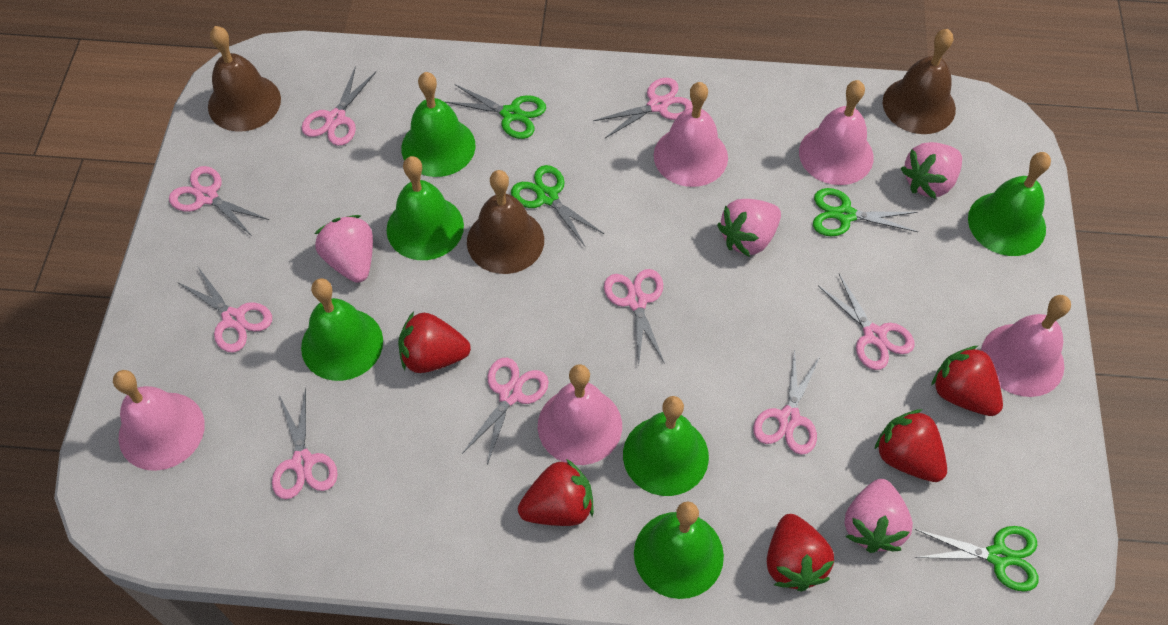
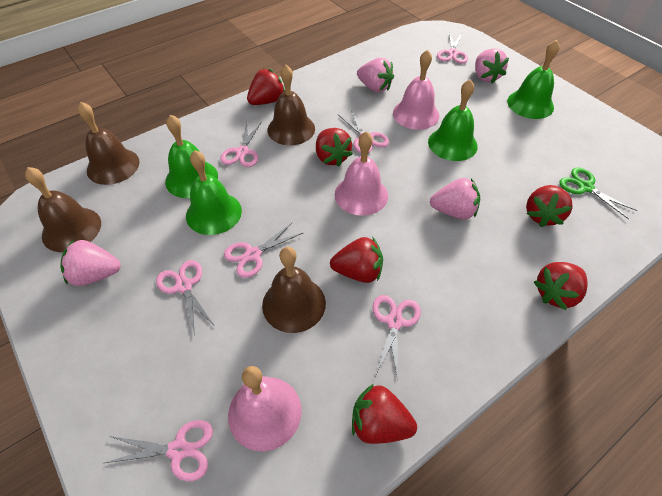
brown bell: 3 -> 4
green bell: 6 -> 4
green scissors: 4 -> 1
pink bell: 5 -> 3
pink scissors: 9 -> 7
red strawberry: 5 -> 6

